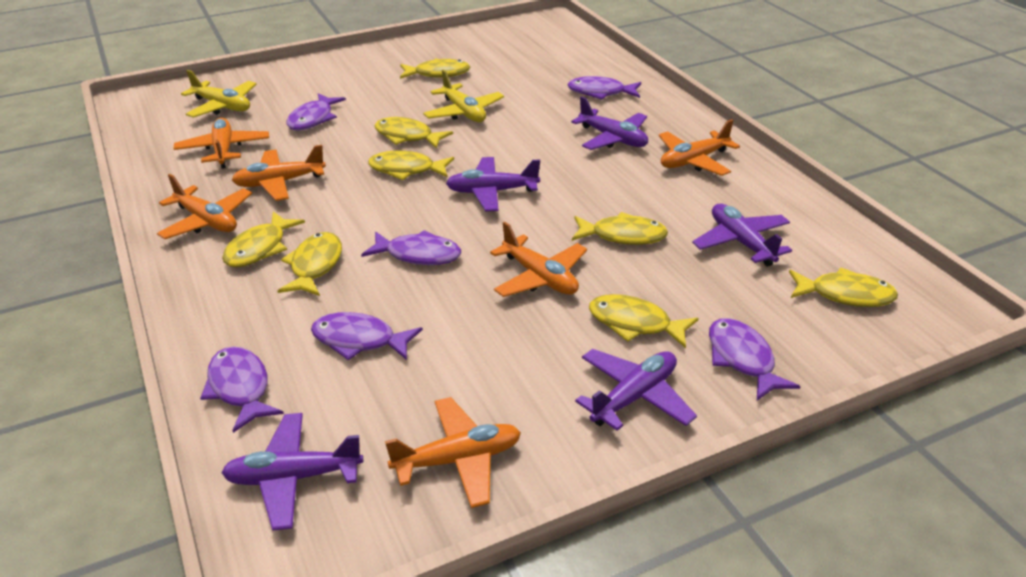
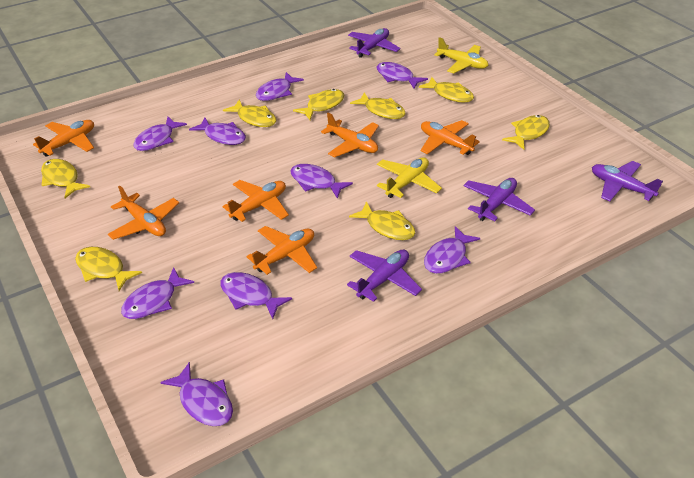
purple fish: 6 -> 9
purple plane: 5 -> 4

